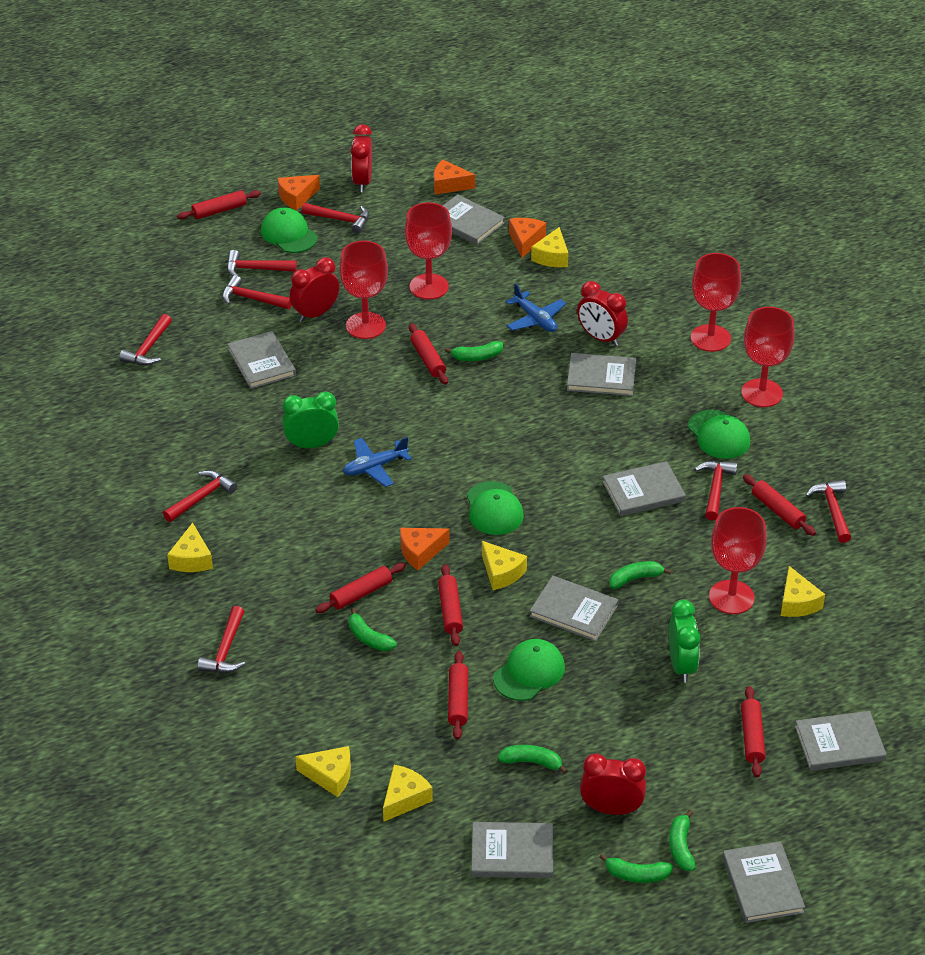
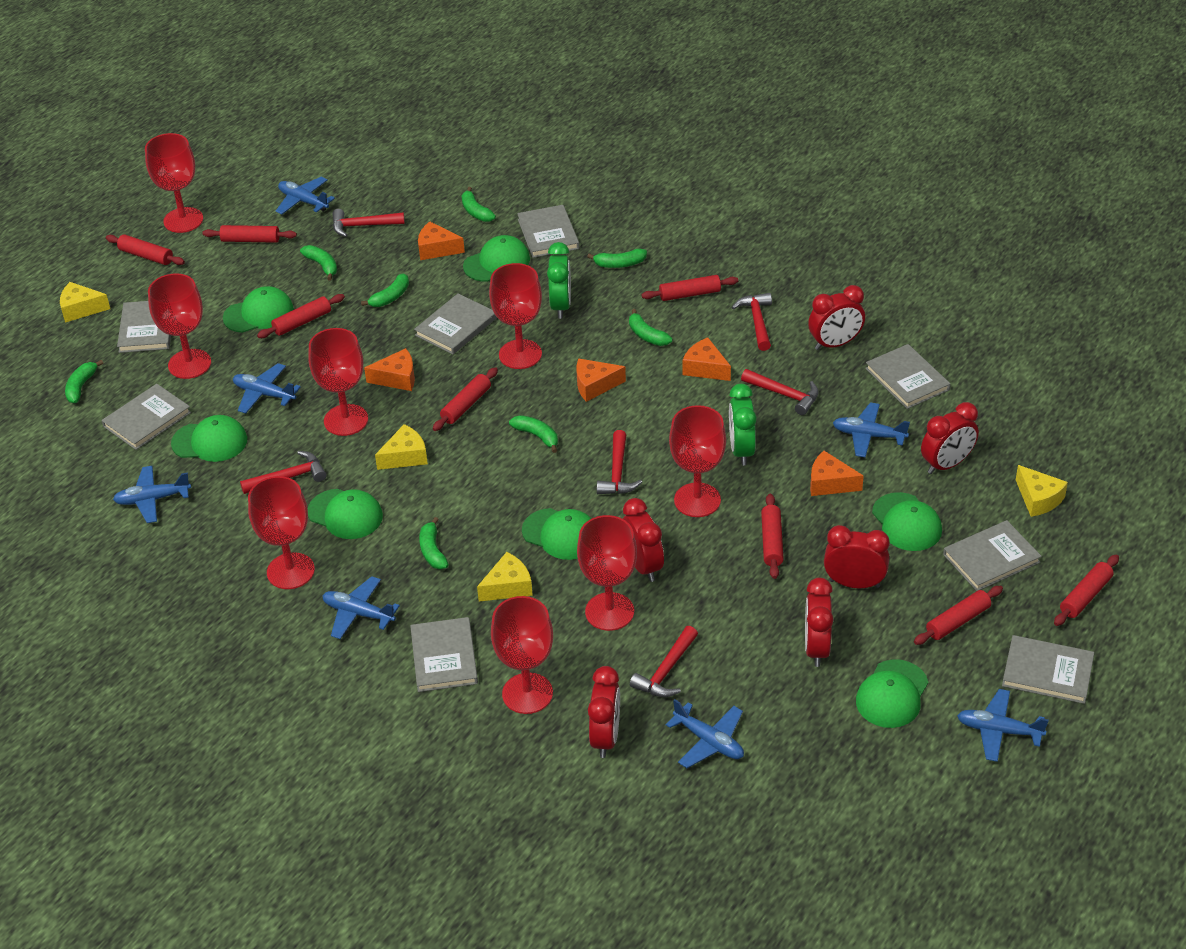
blue plane: 2 -> 7
green banana: 6 -> 8
green cap: 4 -> 7
orange cheese: 4 -> 5
red clock: 4 -> 6
red goblet: 5 -> 8
red hammer: 8 -> 6
red rolling pin: 7 -> 8
yellow cheese: 6 -> 4

